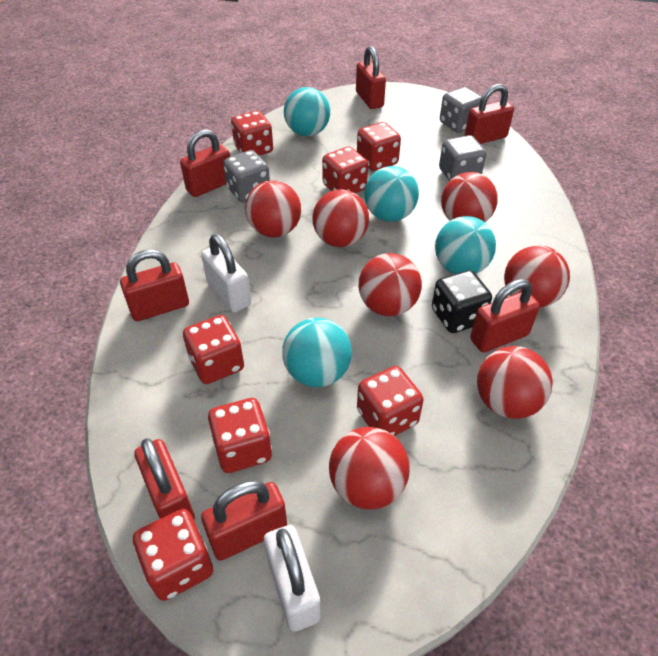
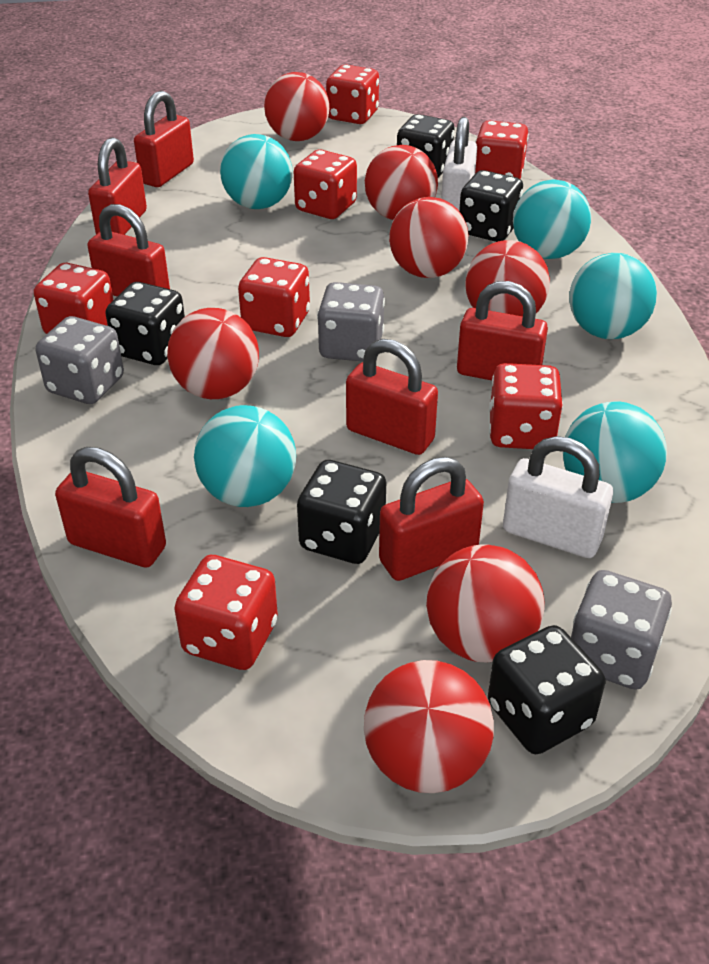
black dice: 1 -> 5
turquoise ball: 4 -> 5

